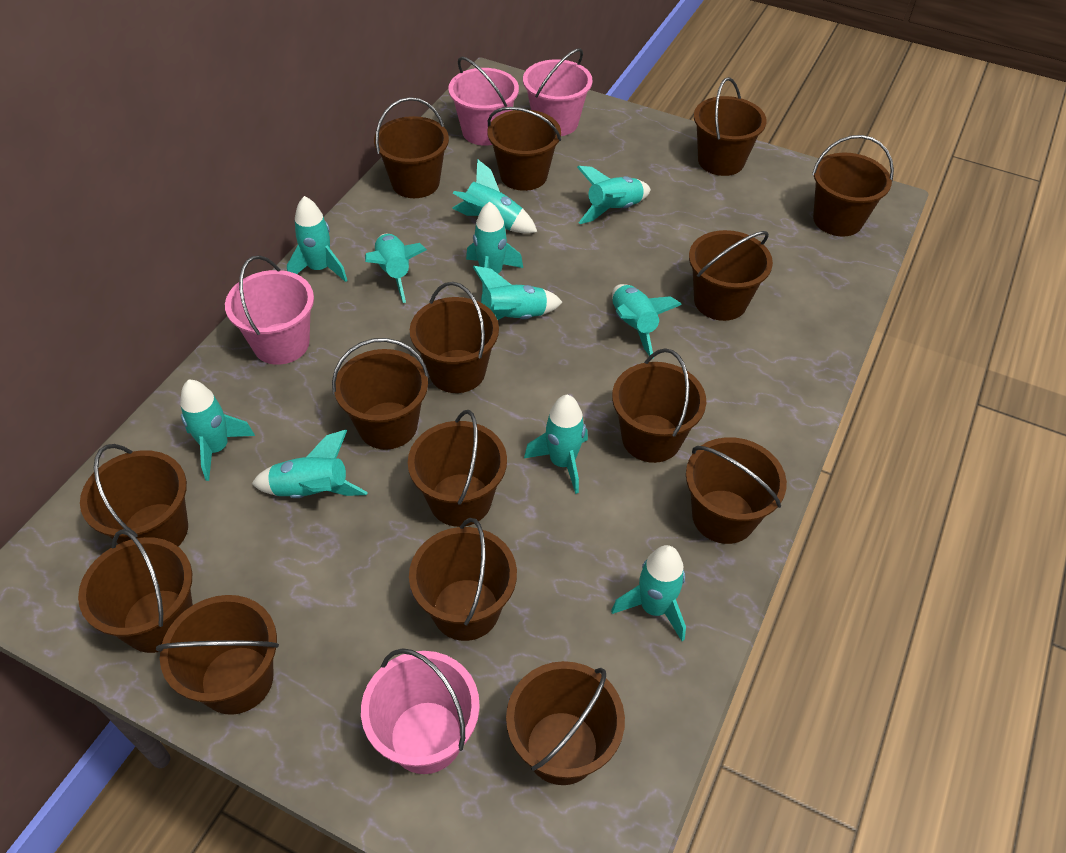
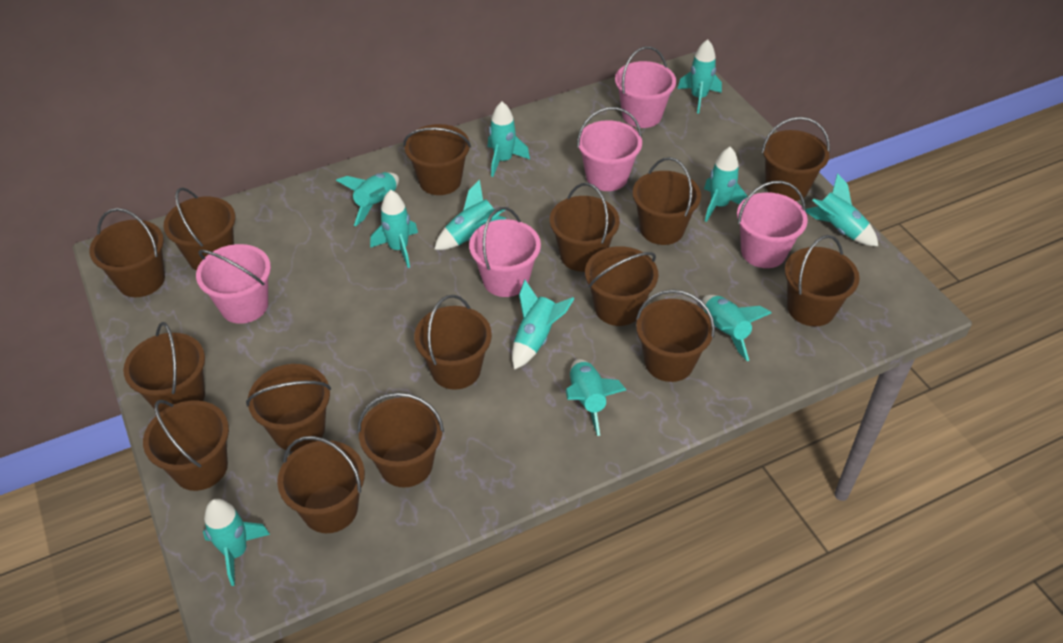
pink bucket: 4 -> 5

